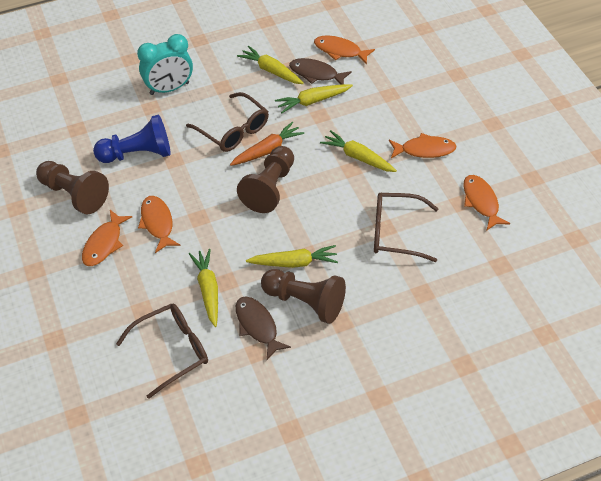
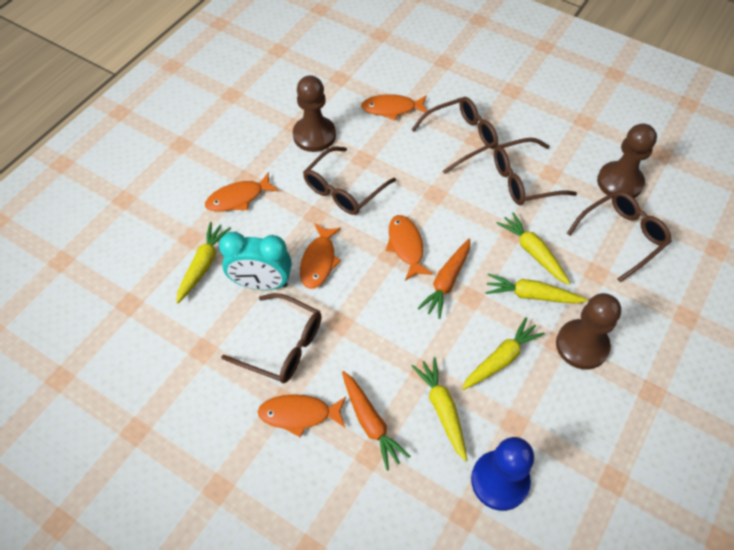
brown fish: 2 -> 0
brown glasses: 3 -> 5
orange carrot: 1 -> 2

